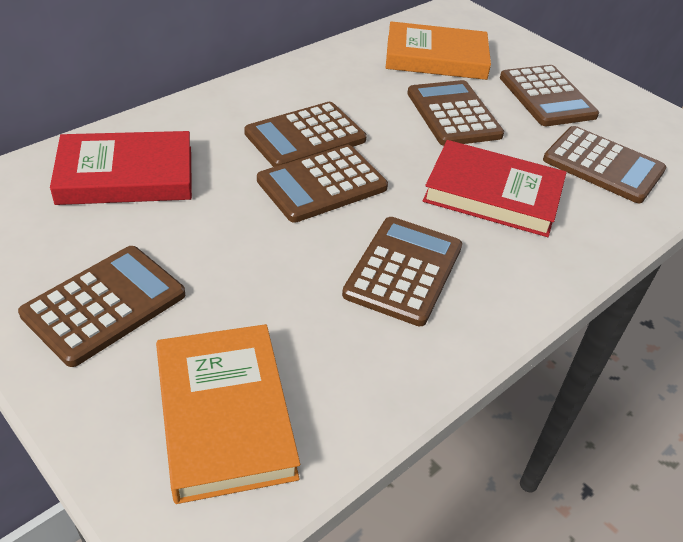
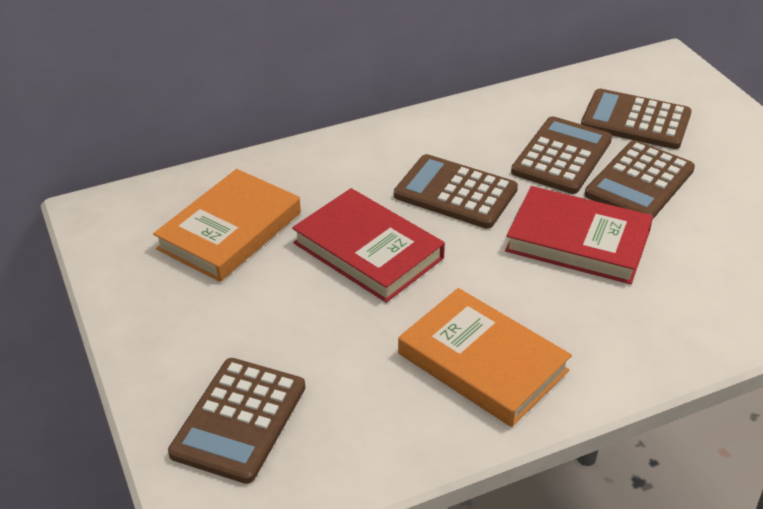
brown calculator: 7 -> 5

